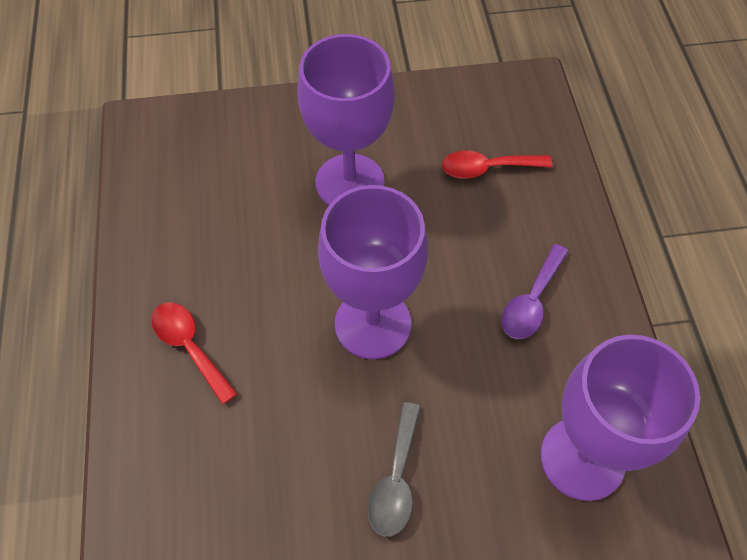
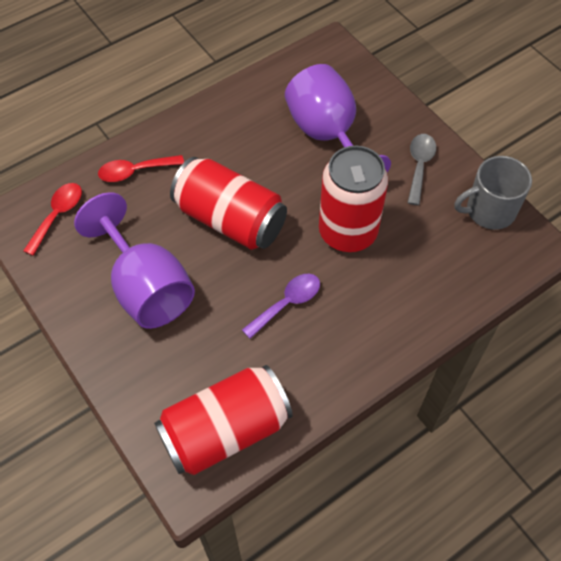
grey mug: 0 -> 1
purple goblet: 3 -> 2
red can: 0 -> 3

